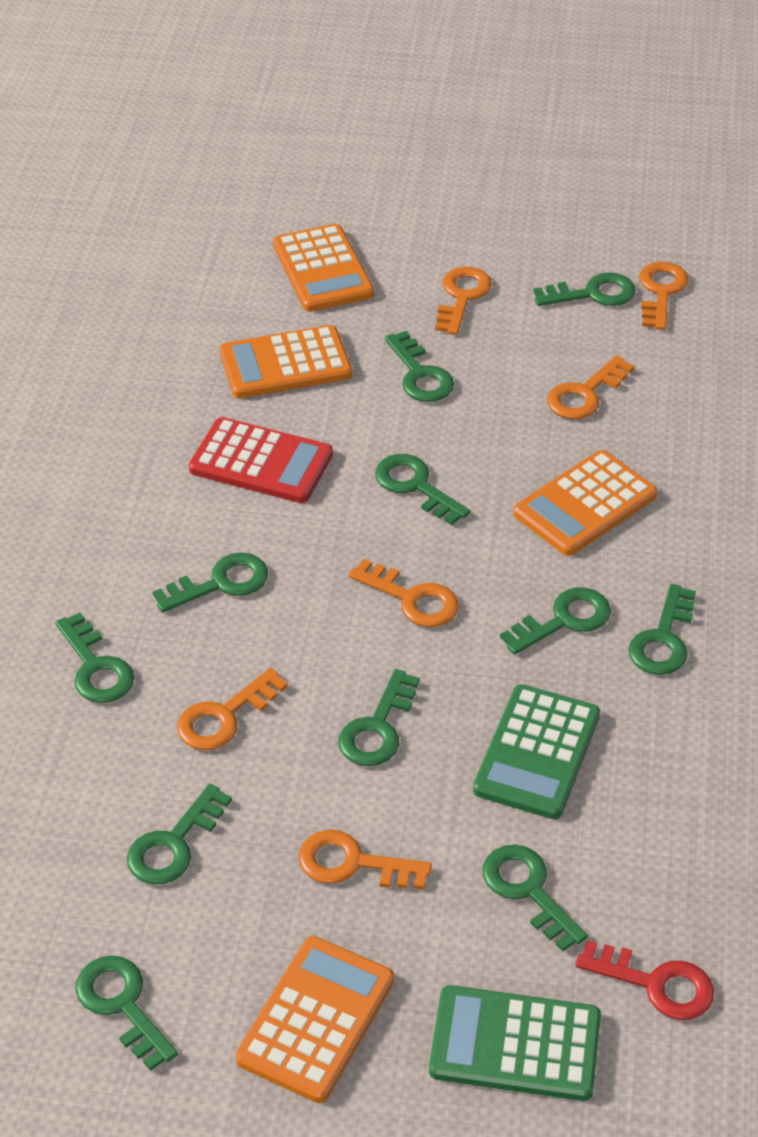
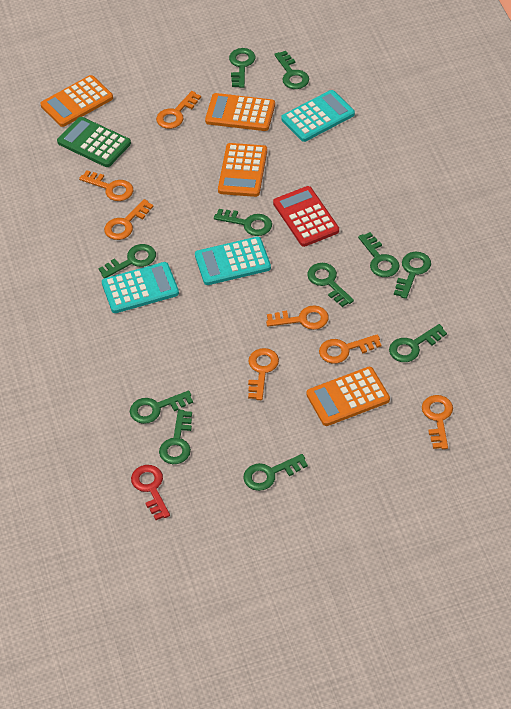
green calculator: 2 -> 1
orange key: 6 -> 7
turquoise calculator: 0 -> 3

